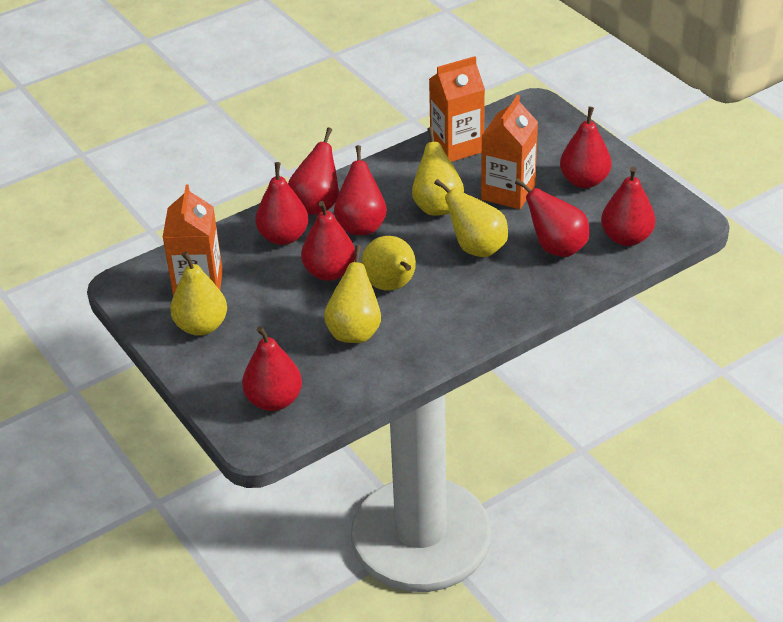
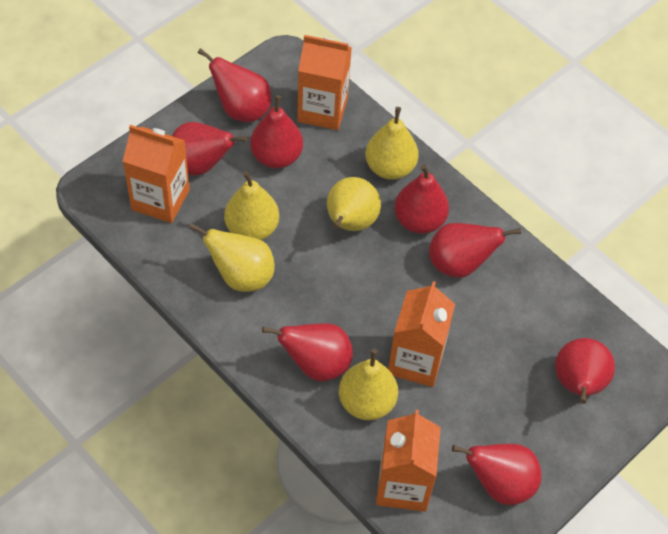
orange carton: 3 -> 4

